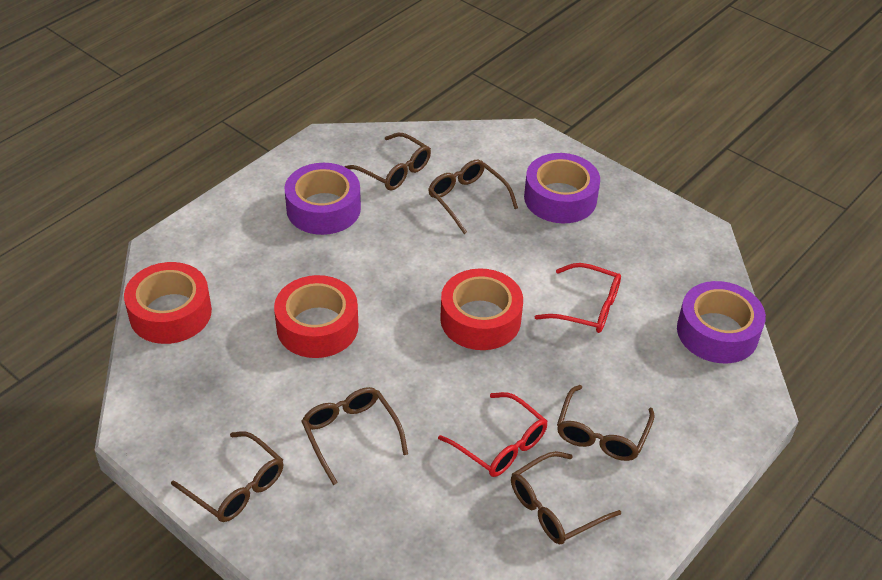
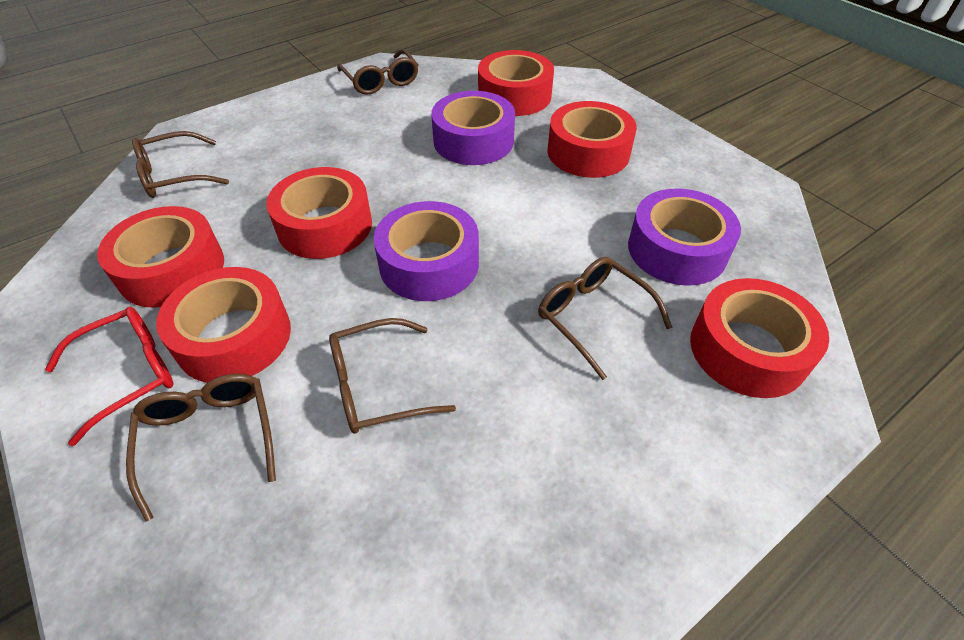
brown glasses: 6 -> 5
red glasses: 2 -> 1
red tape: 3 -> 6

